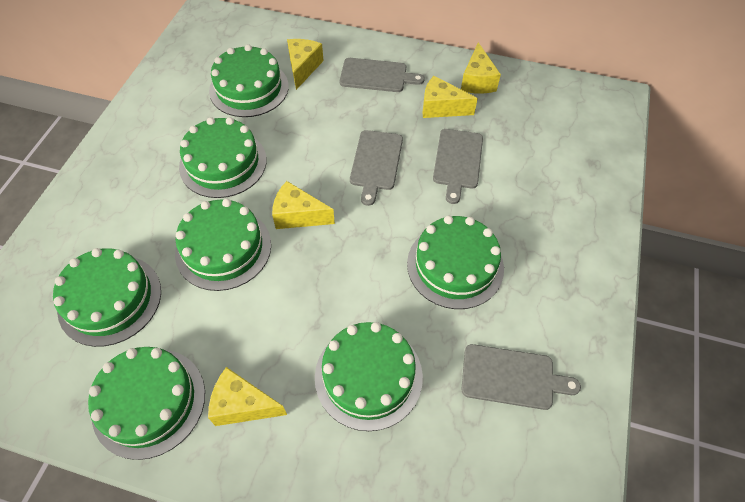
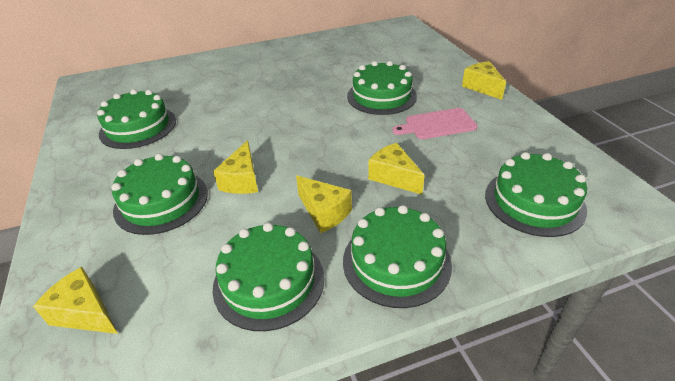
green cake: 7 -> 6
grey cutting board: 4 -> 0
pink cutting board: 0 -> 1

